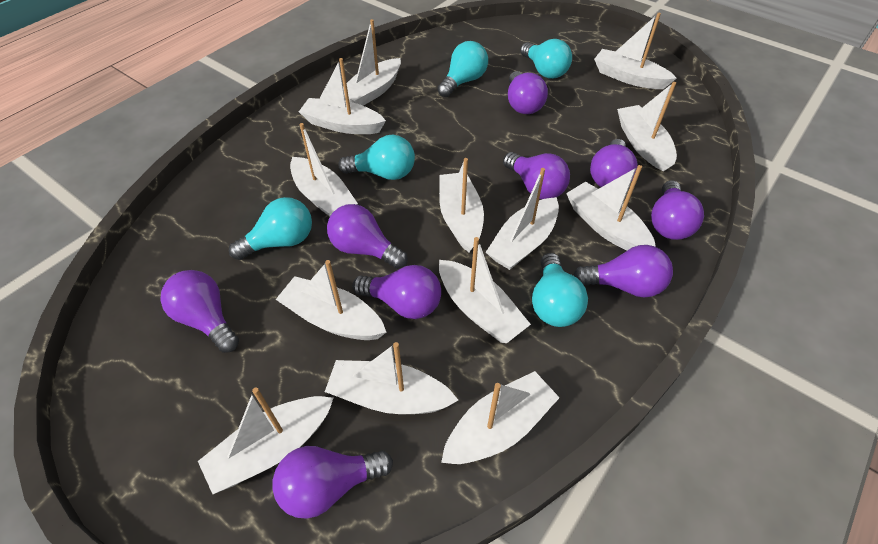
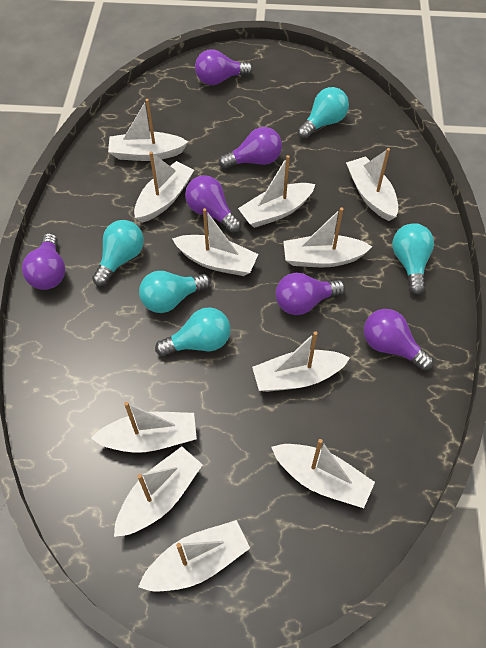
purple light bulb: 9 -> 6
white boat: 13 -> 11

